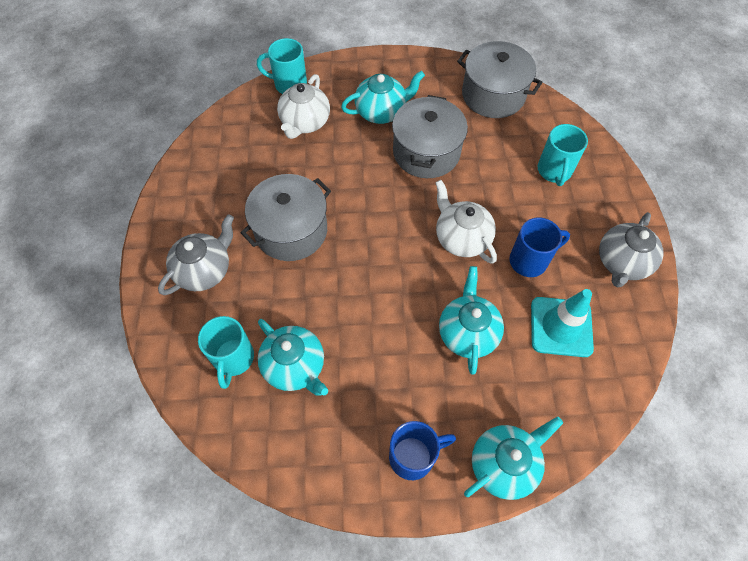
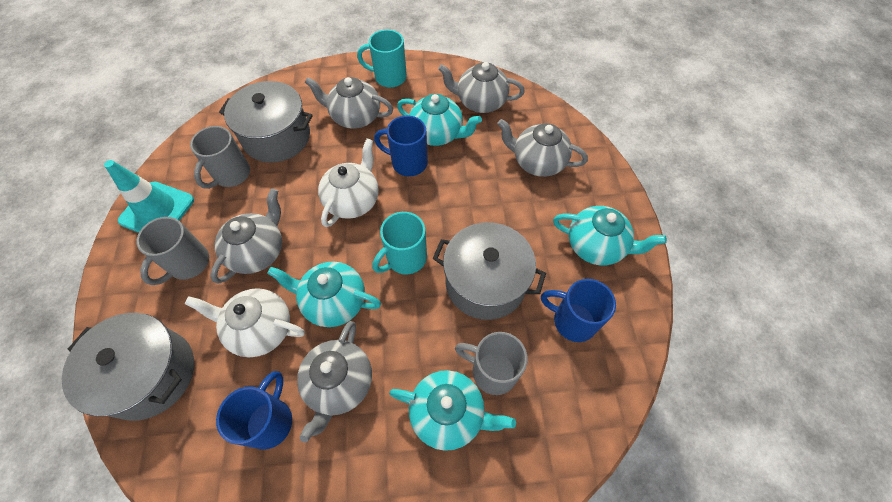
blue mug: 2 -> 3
grey mug: 0 -> 3
grey teapot: 2 -> 5
turquoise mug: 3 -> 2

